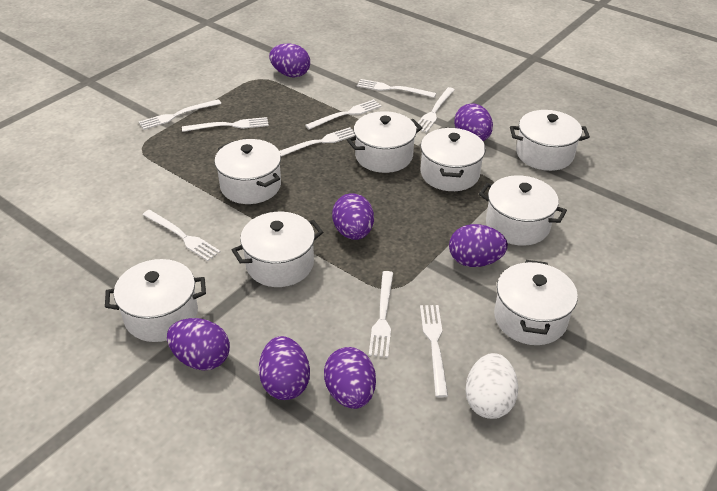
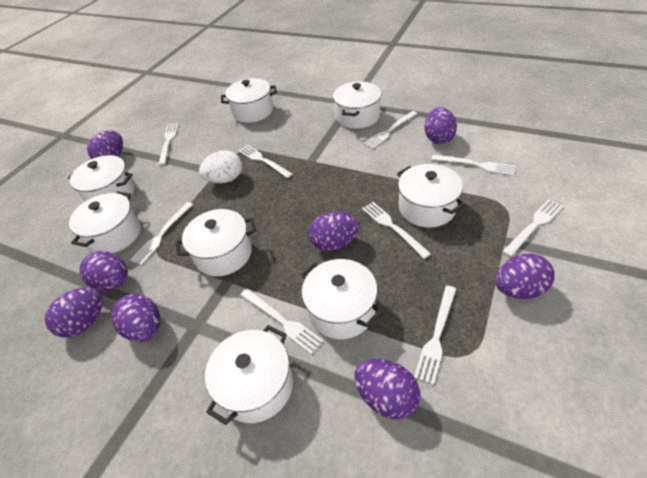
purple egg: 7 -> 8

